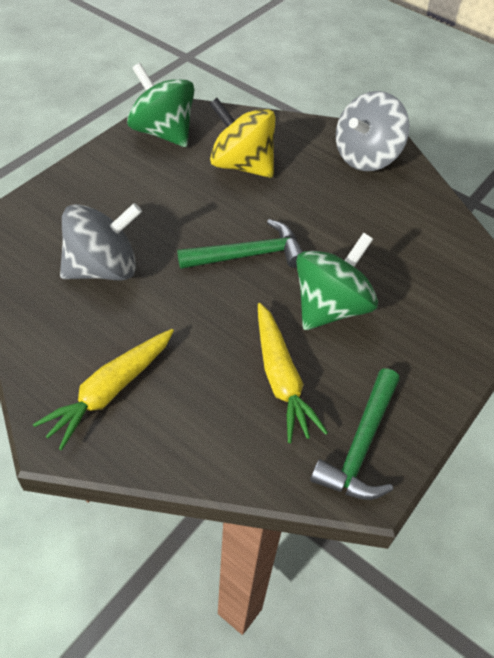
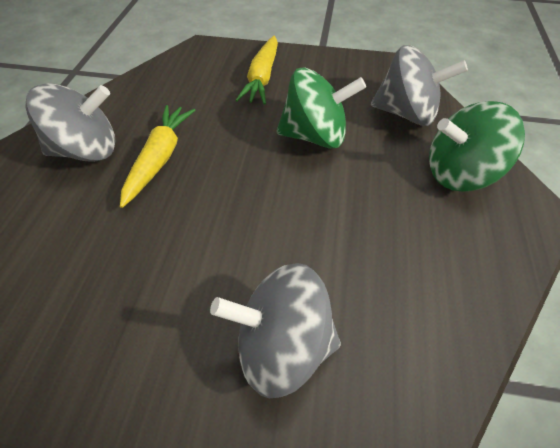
green hammer: 2 -> 0
grey spinning top: 2 -> 3
yellow spinning top: 1 -> 0

